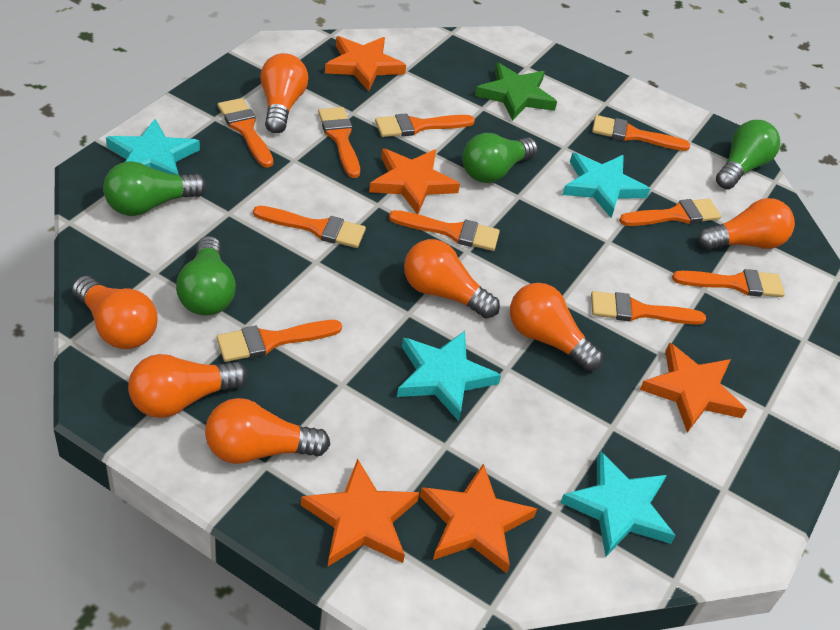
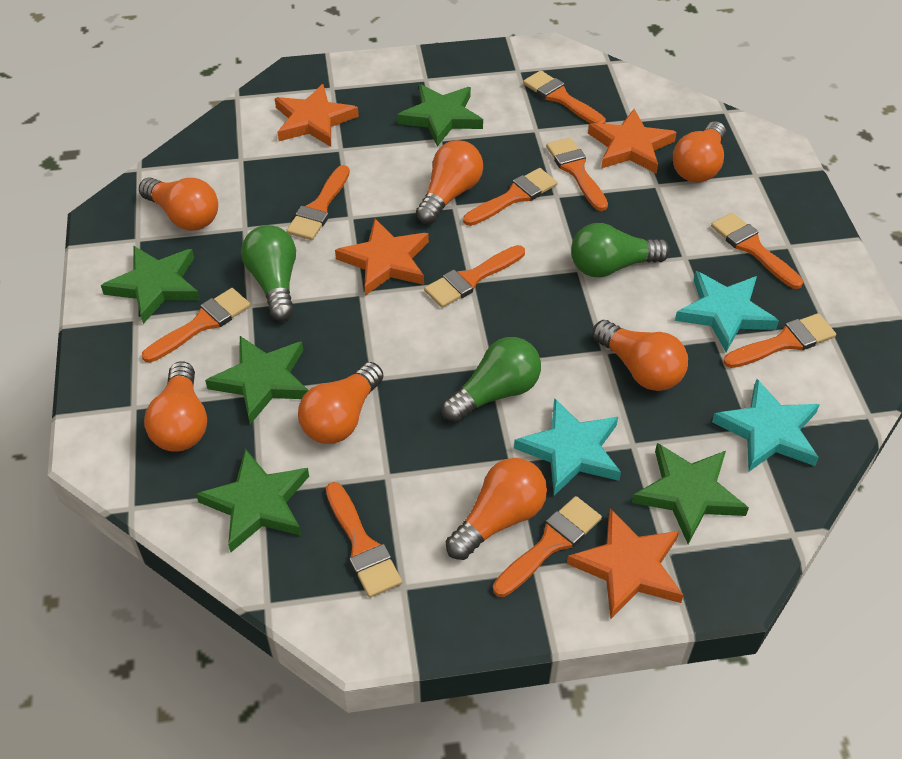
green light bulb: 4 -> 3
green star: 1 -> 5
orange star: 5 -> 4
turquoise star: 4 -> 3

